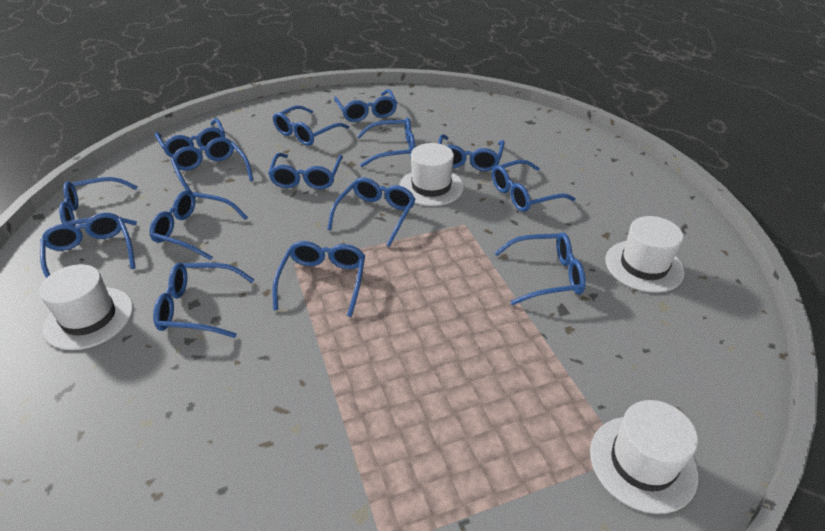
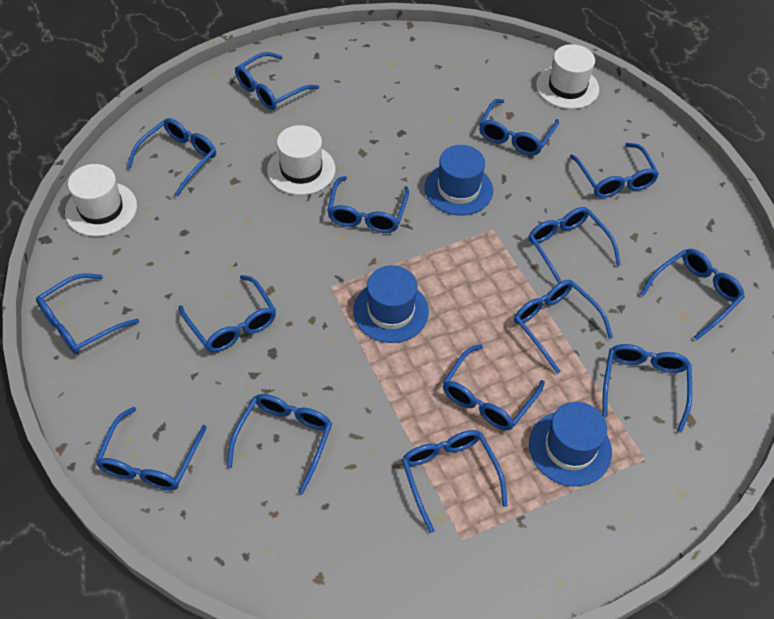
blue hat: 0 -> 3
white hat: 4 -> 3

